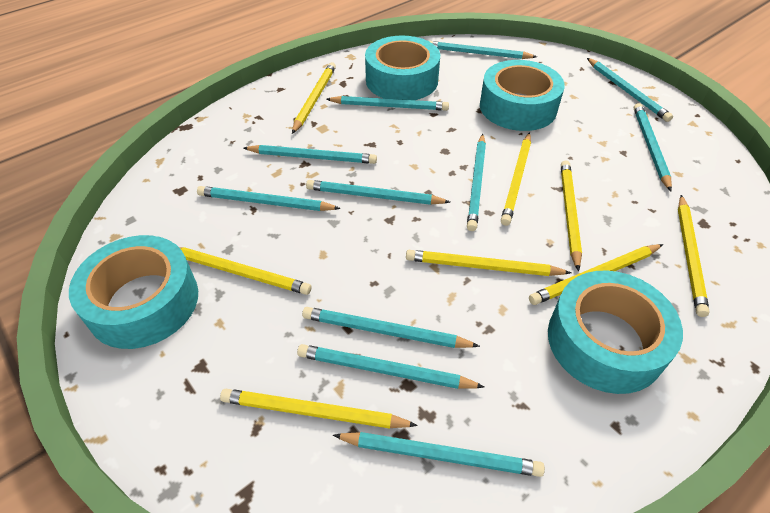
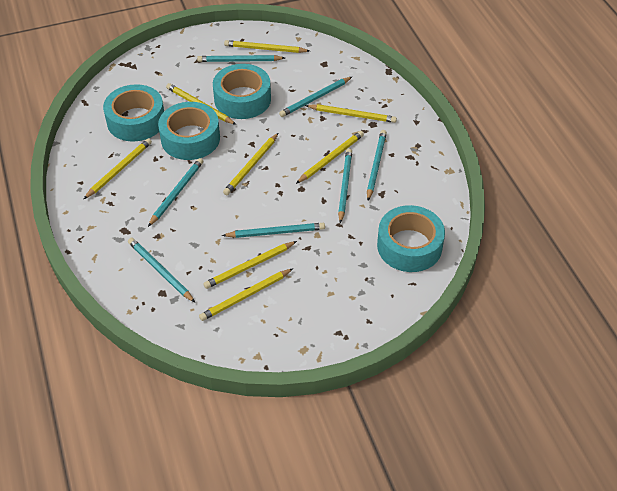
turquoise pencil: 11 -> 7

